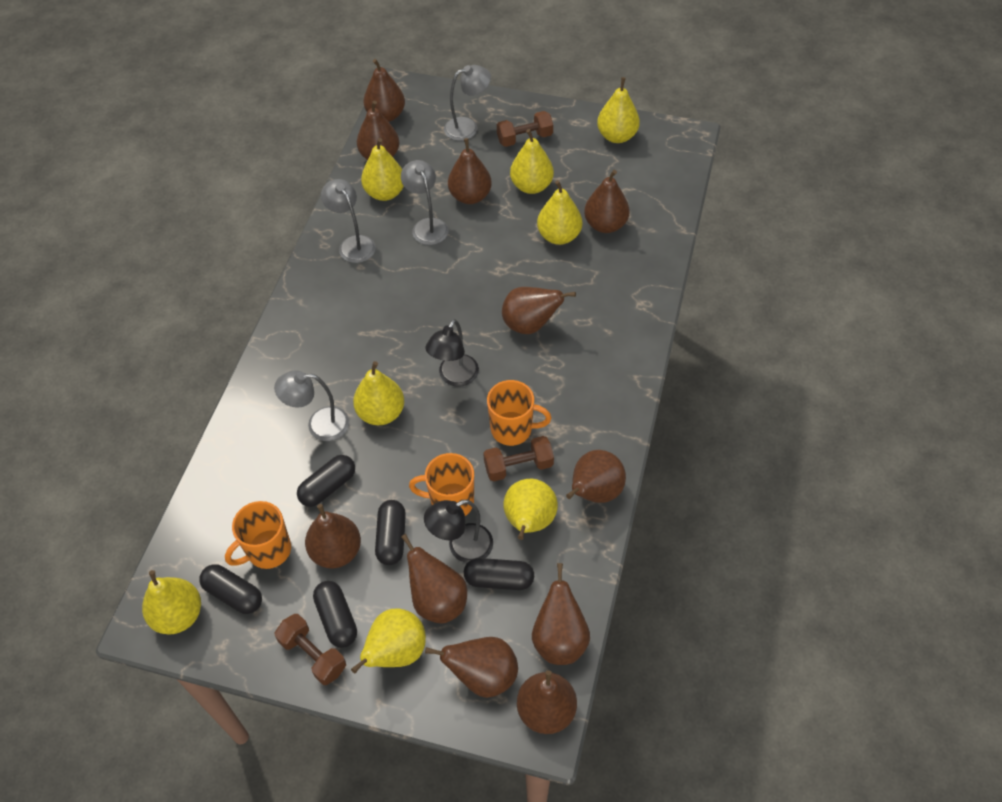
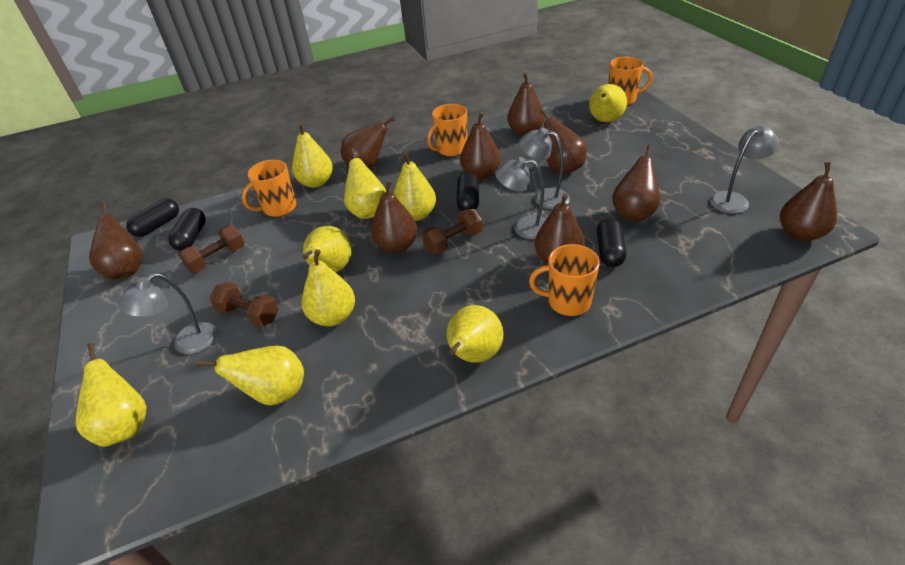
black capsule: 5 -> 4
black lamp: 2 -> 0
brown pear: 11 -> 9
orange mug: 3 -> 4
yellow pear: 8 -> 9

